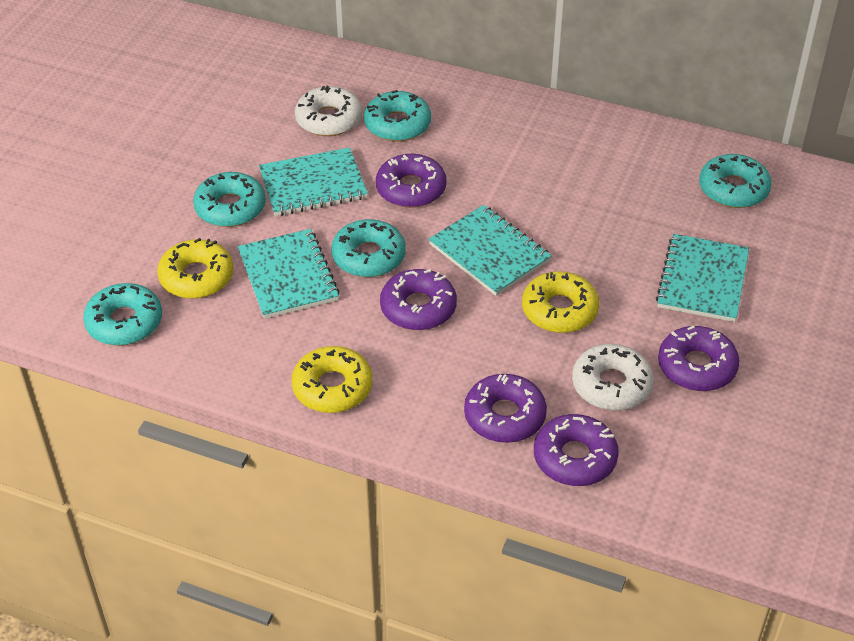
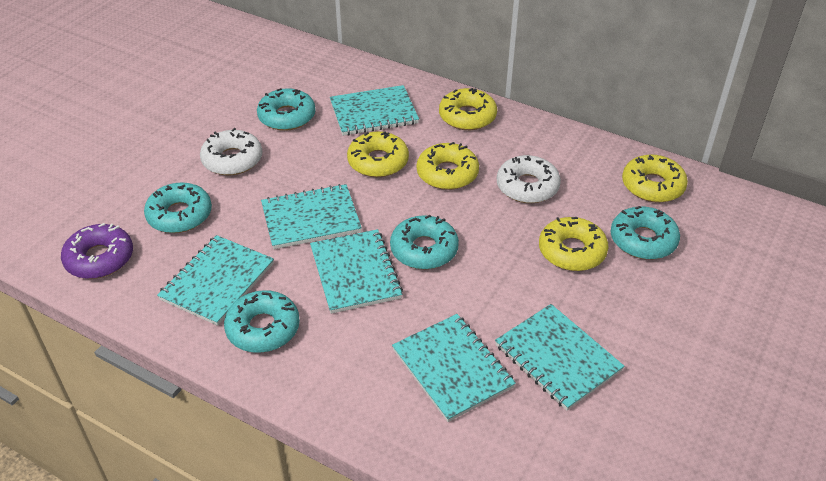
purple donut: 5 -> 1
turquoise notebook: 4 -> 6
yellow donut: 3 -> 5

